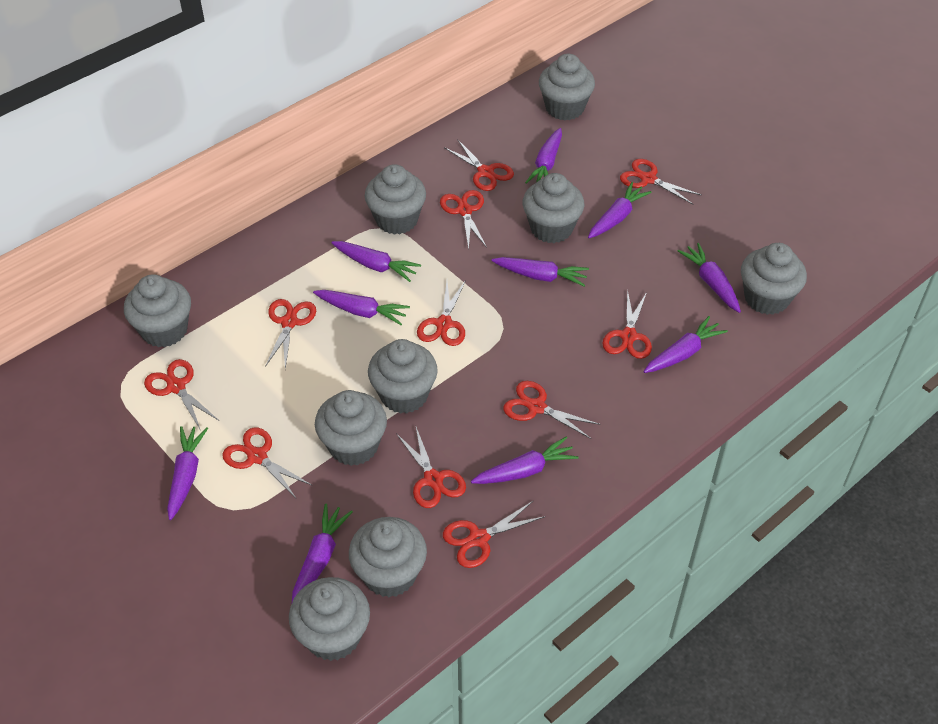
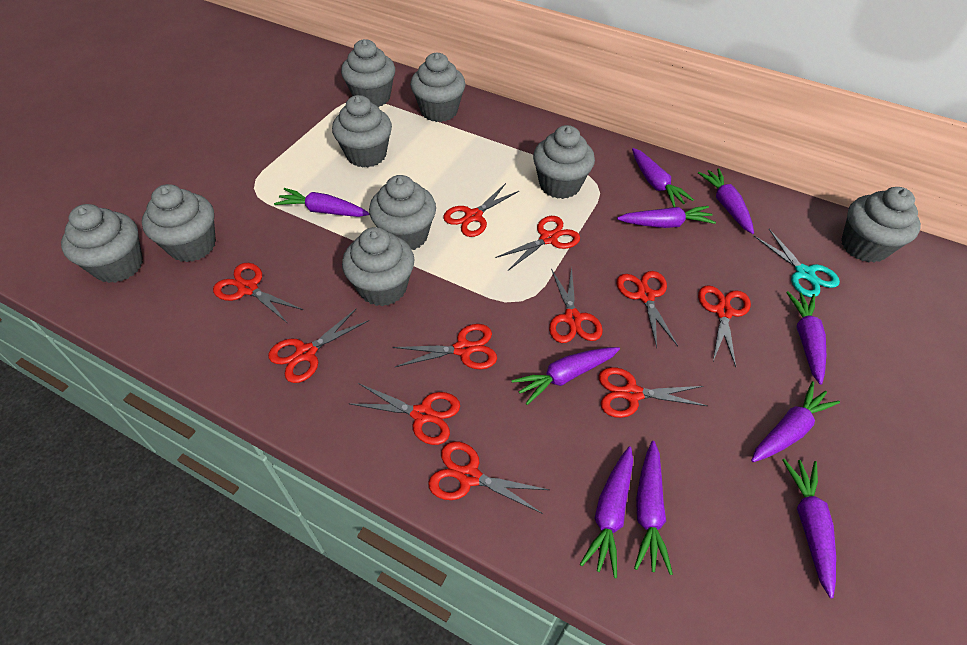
turquoise scissors: 0 -> 1

